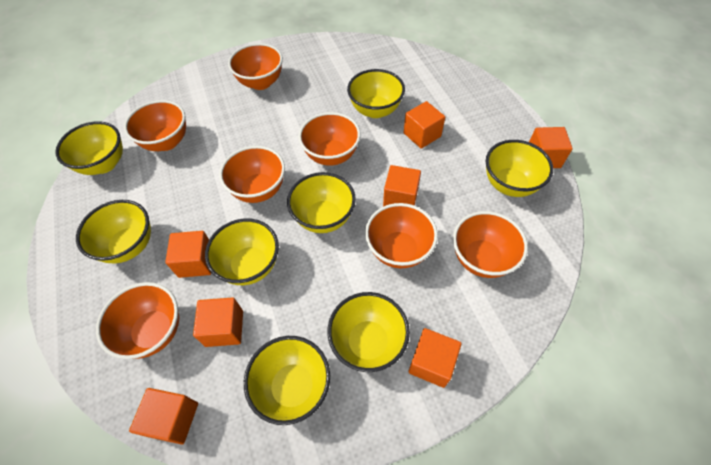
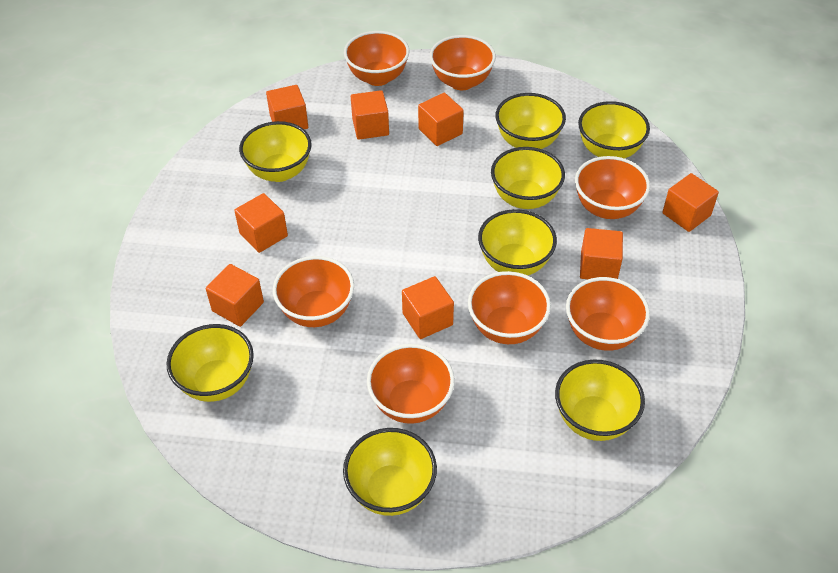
orange cube: 7 -> 8

